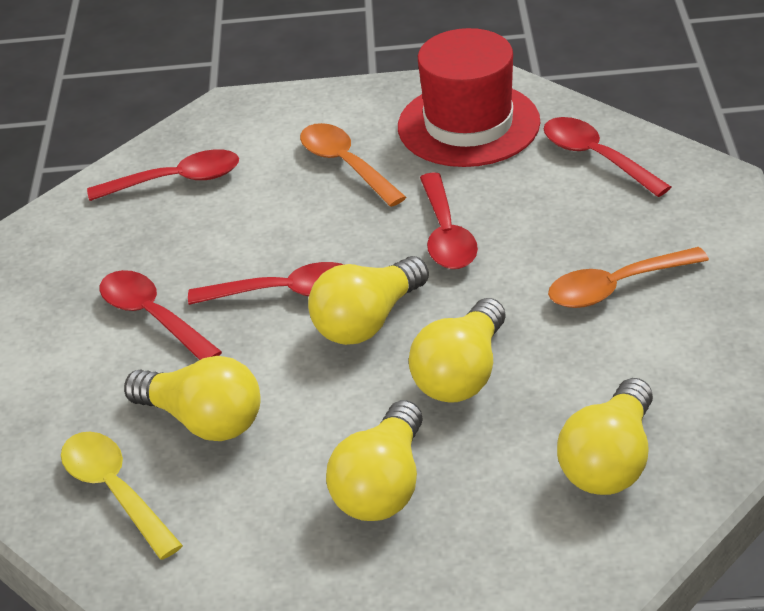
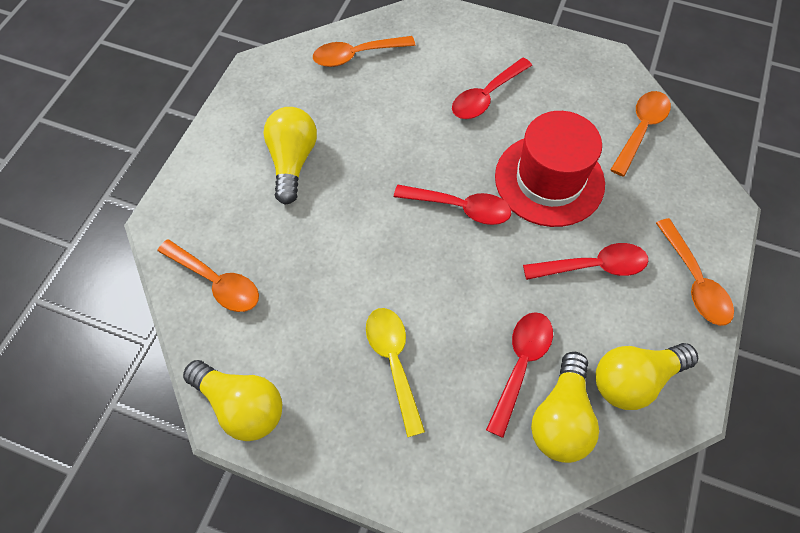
orange spoon: 2 -> 4
red spoon: 5 -> 4
yellow light bulb: 5 -> 4

